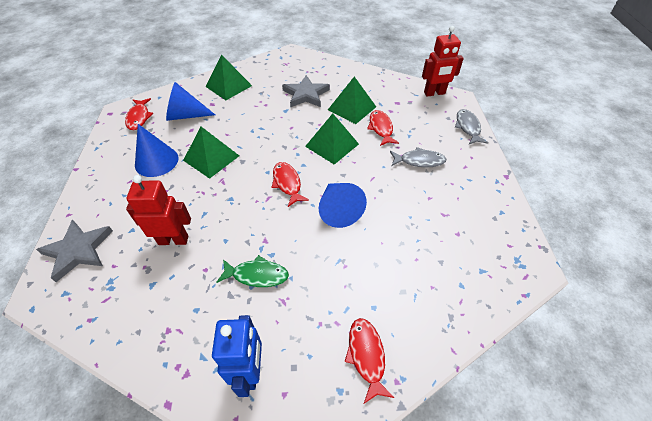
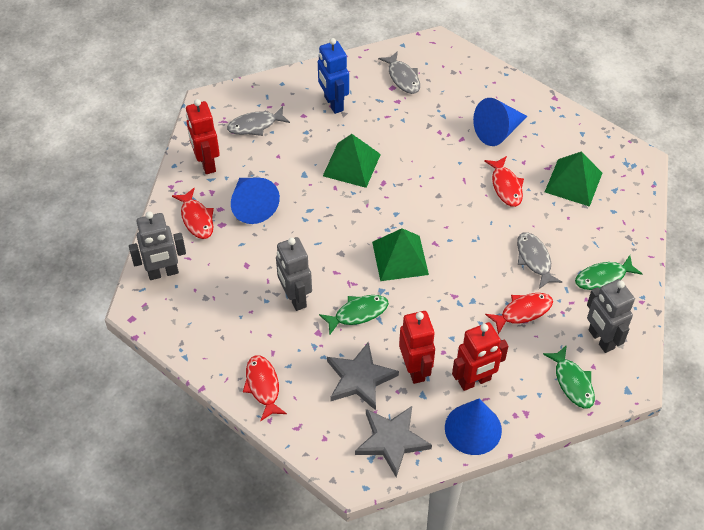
green fish: 1 -> 3
green pyramid: 4 -> 3
grey fish: 2 -> 3
grey robot: 0 -> 3
red robot: 2 -> 3

